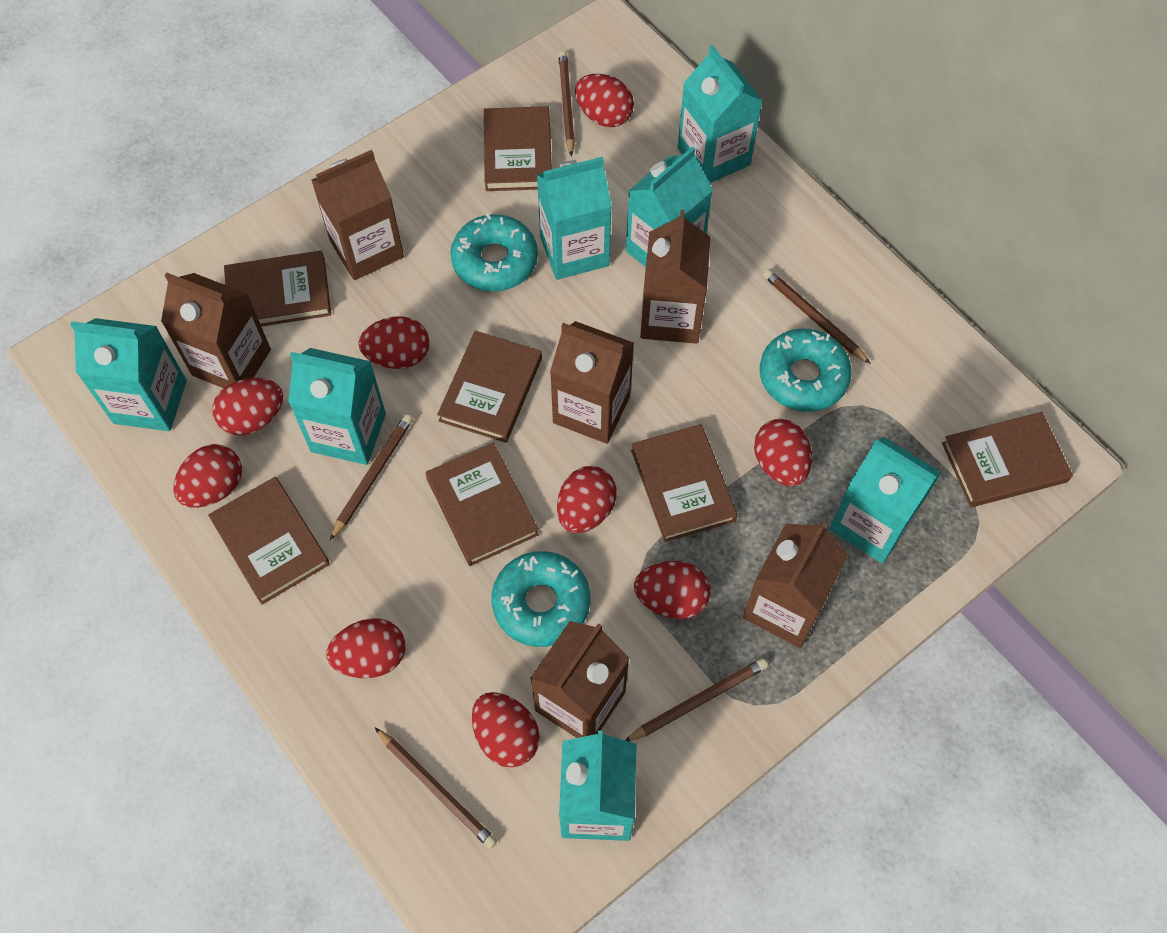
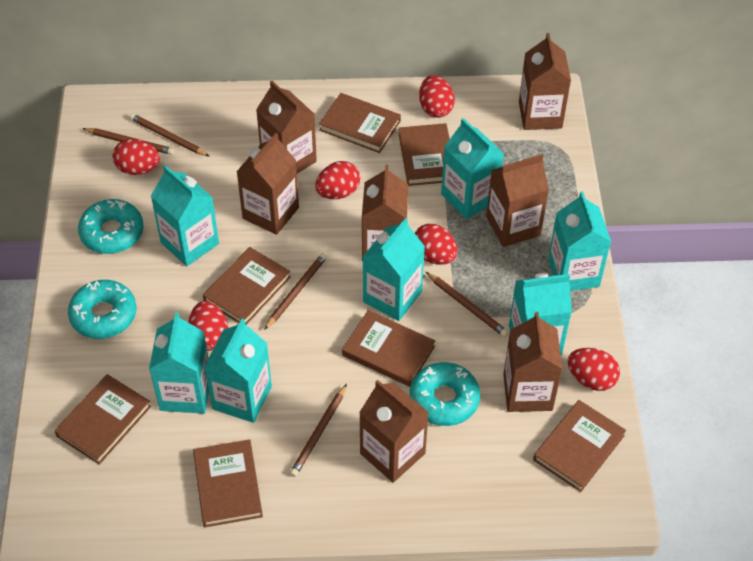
brown carton: 6 -> 7
red egg: 9 -> 6

